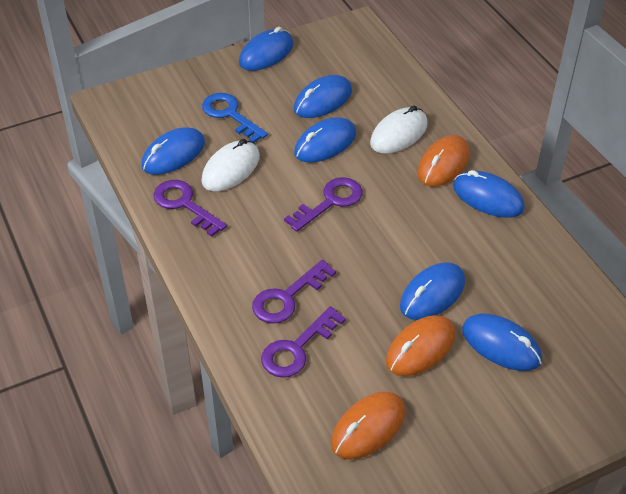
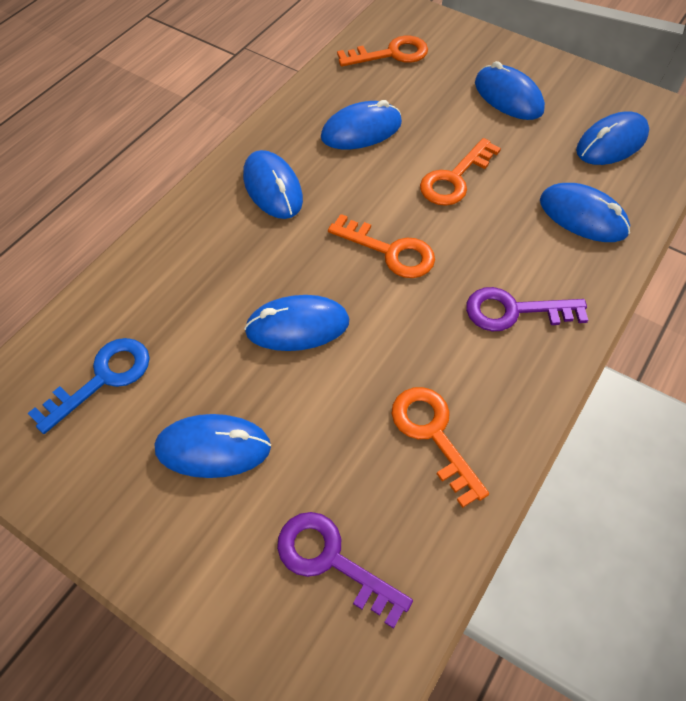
orange key: 0 -> 4
orange mouse: 3 -> 0
purple key: 4 -> 2
white mouse: 2 -> 0

